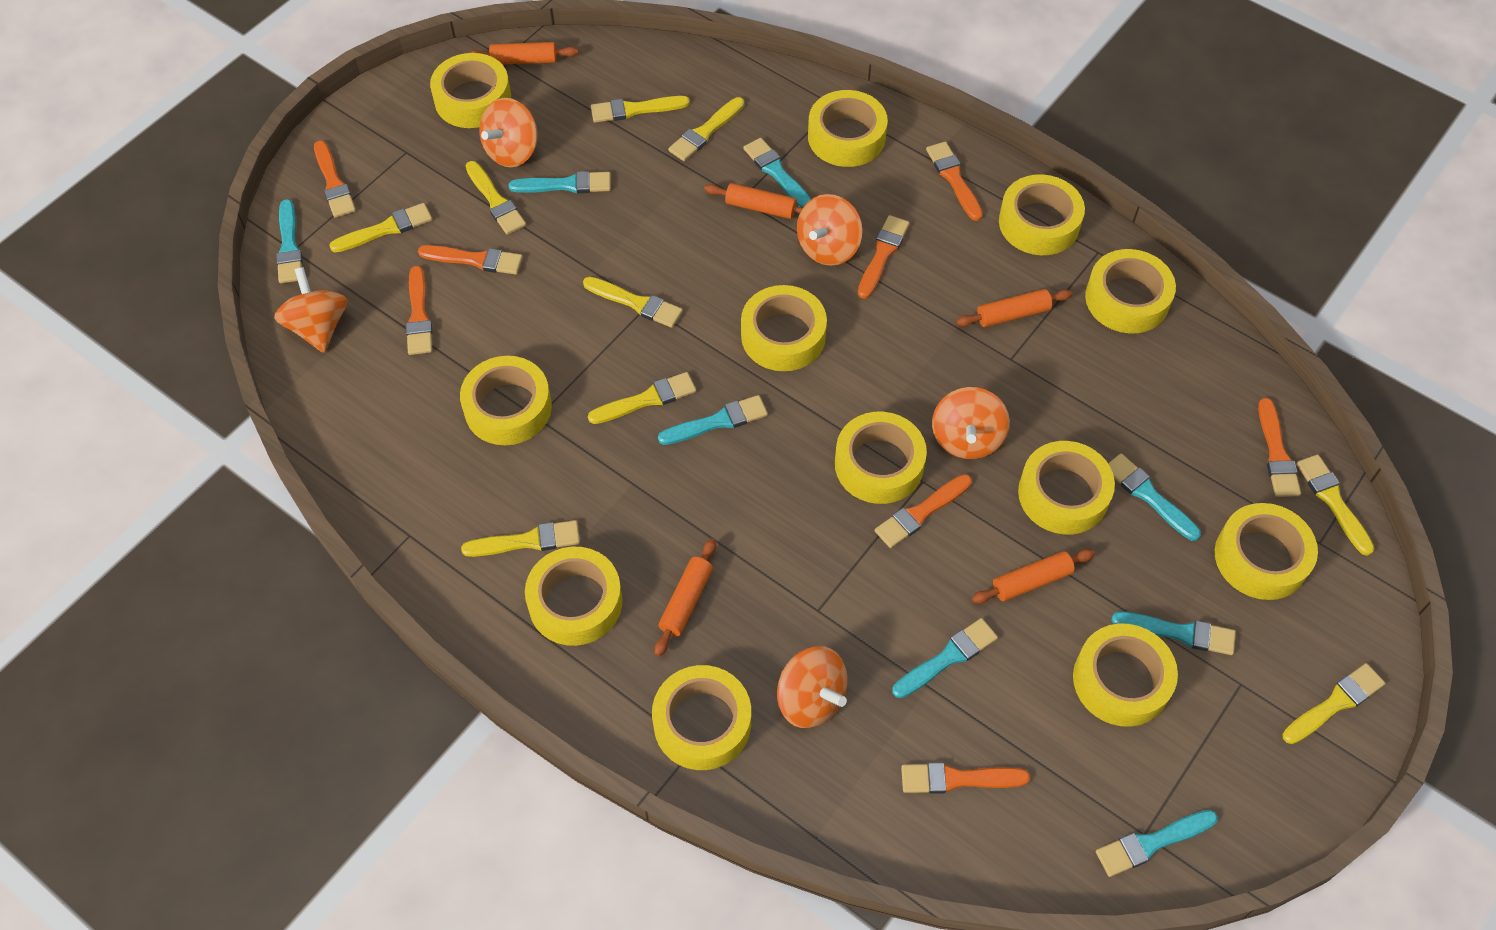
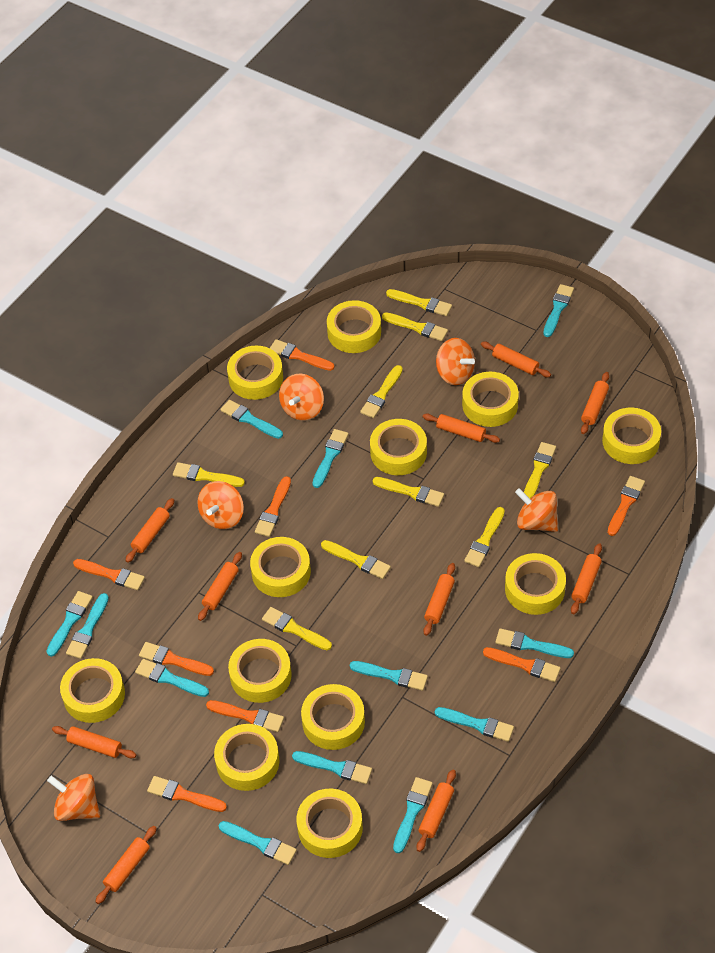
orange rolling pin: 5 -> 10
turquoise brush: 8 -> 12

